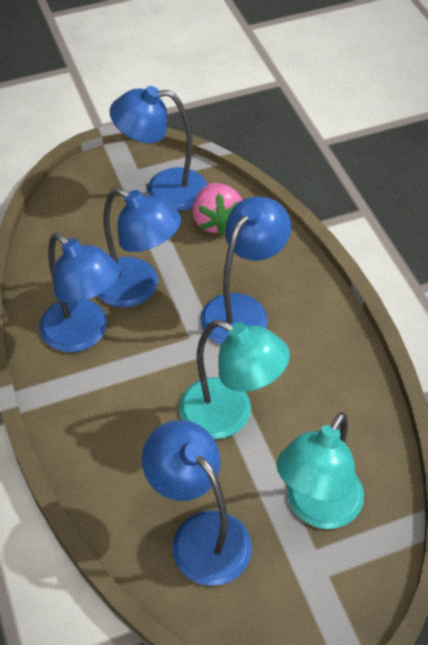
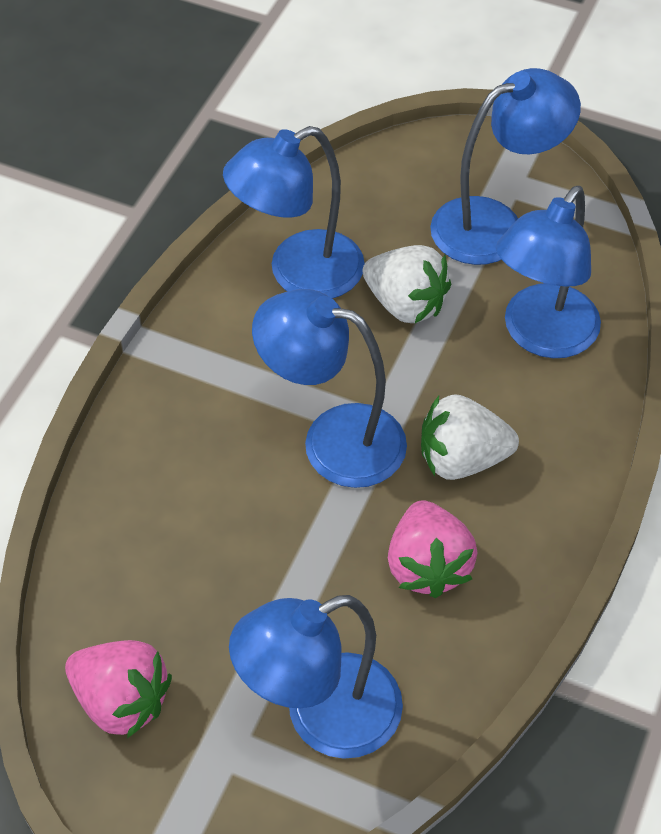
pink strawberry: 1 -> 2
turquoise lamp: 2 -> 0
white strawberry: 0 -> 2

